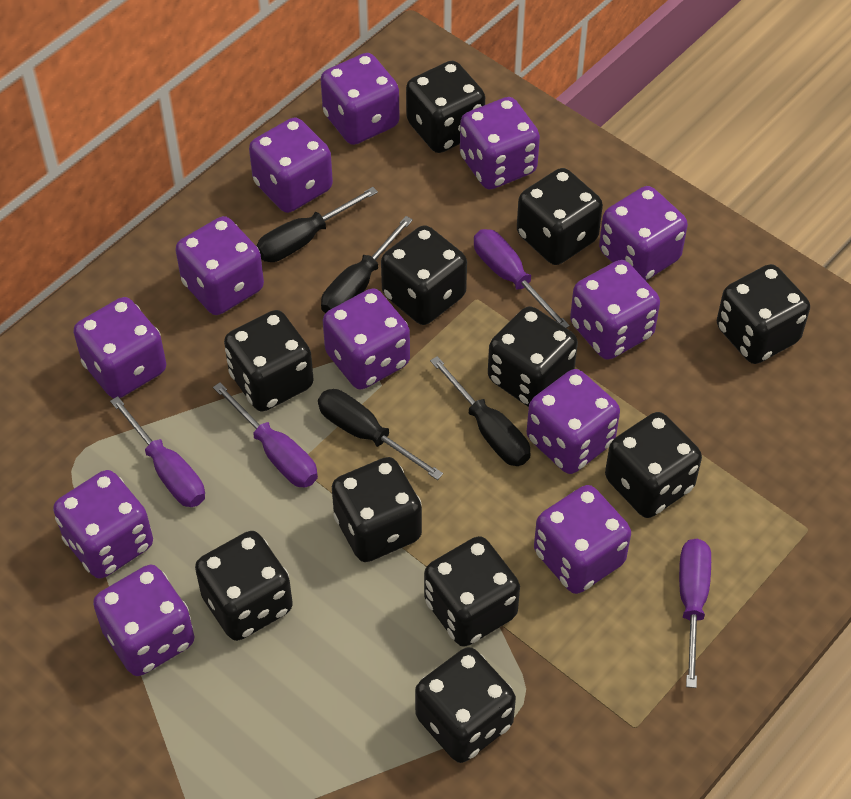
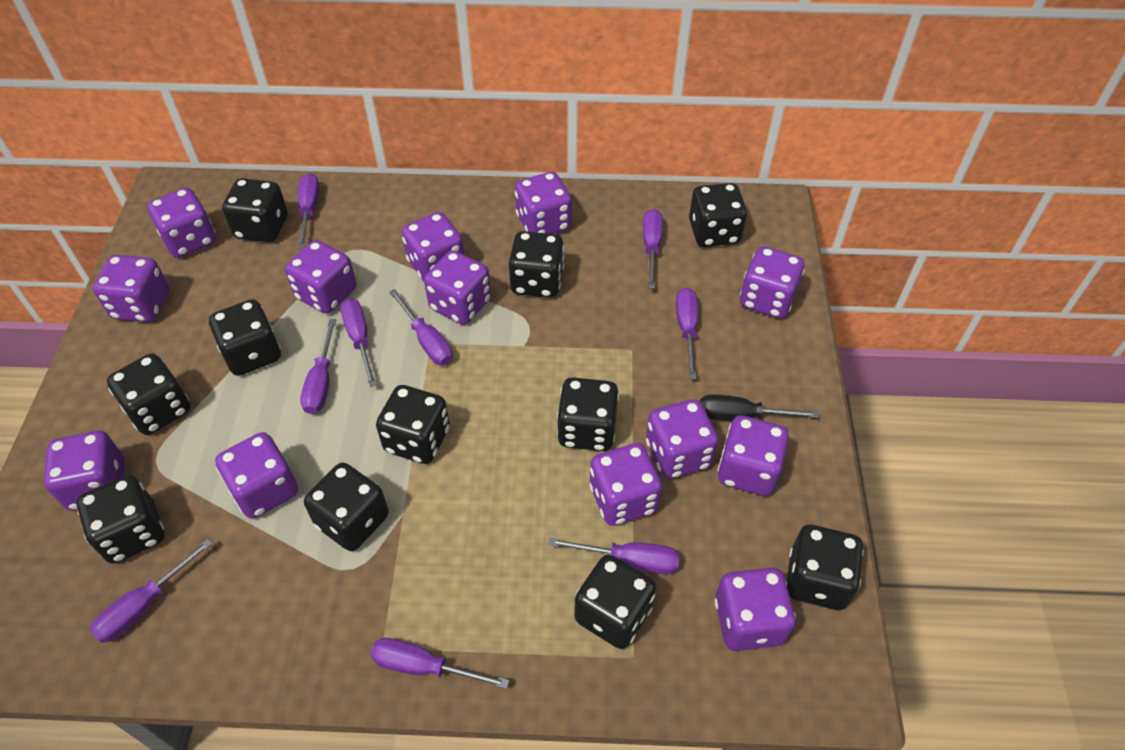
black screwdriver: 4 -> 1
purple dice: 12 -> 13
purple screwdriver: 4 -> 9

